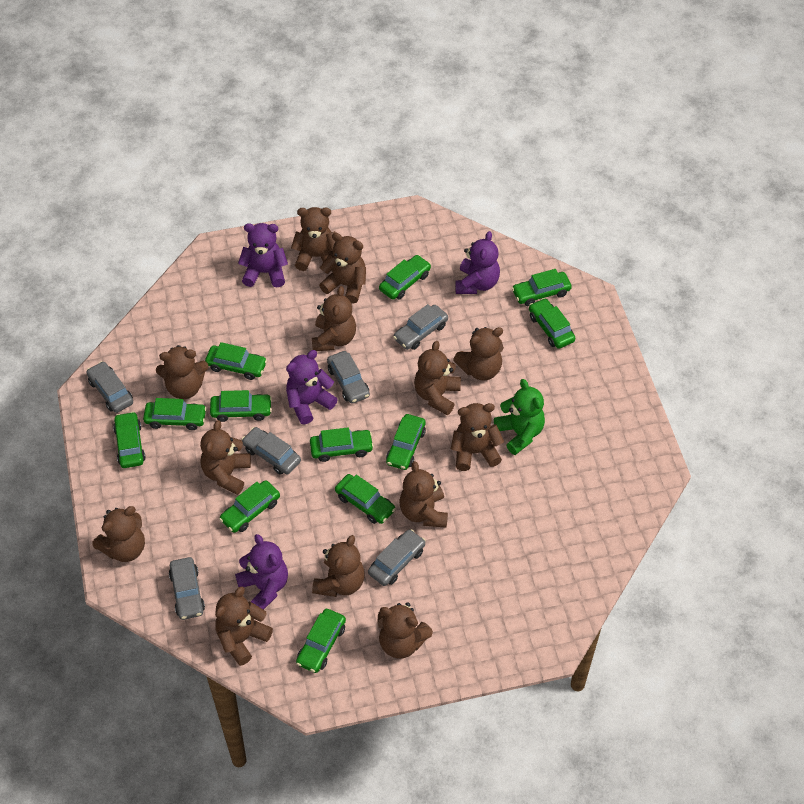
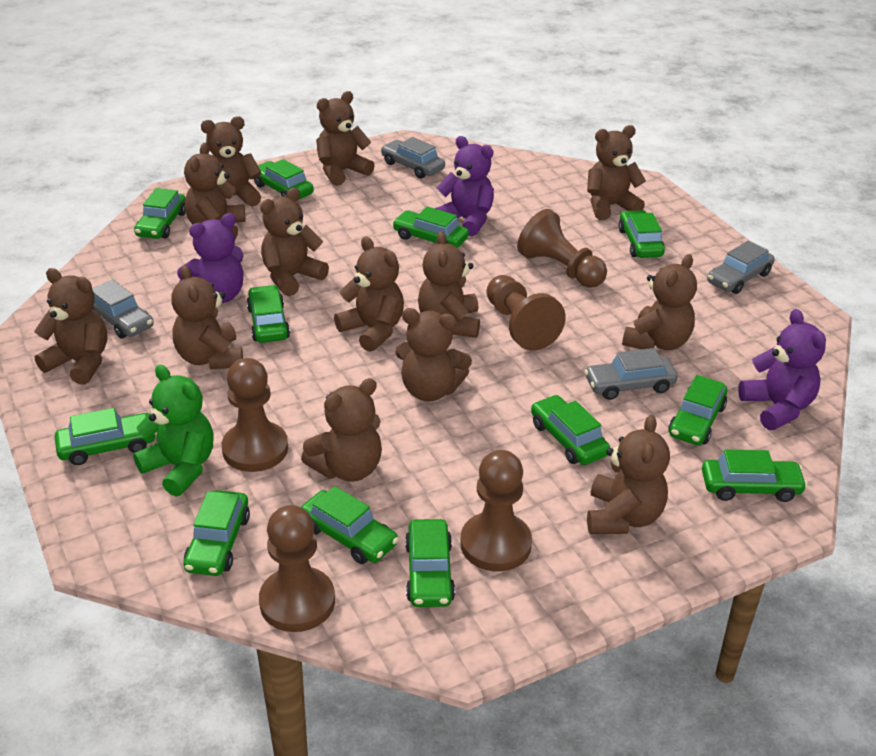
brown pawn: 0 -> 5
grey car: 6 -> 4
purple teddy bear: 4 -> 3

